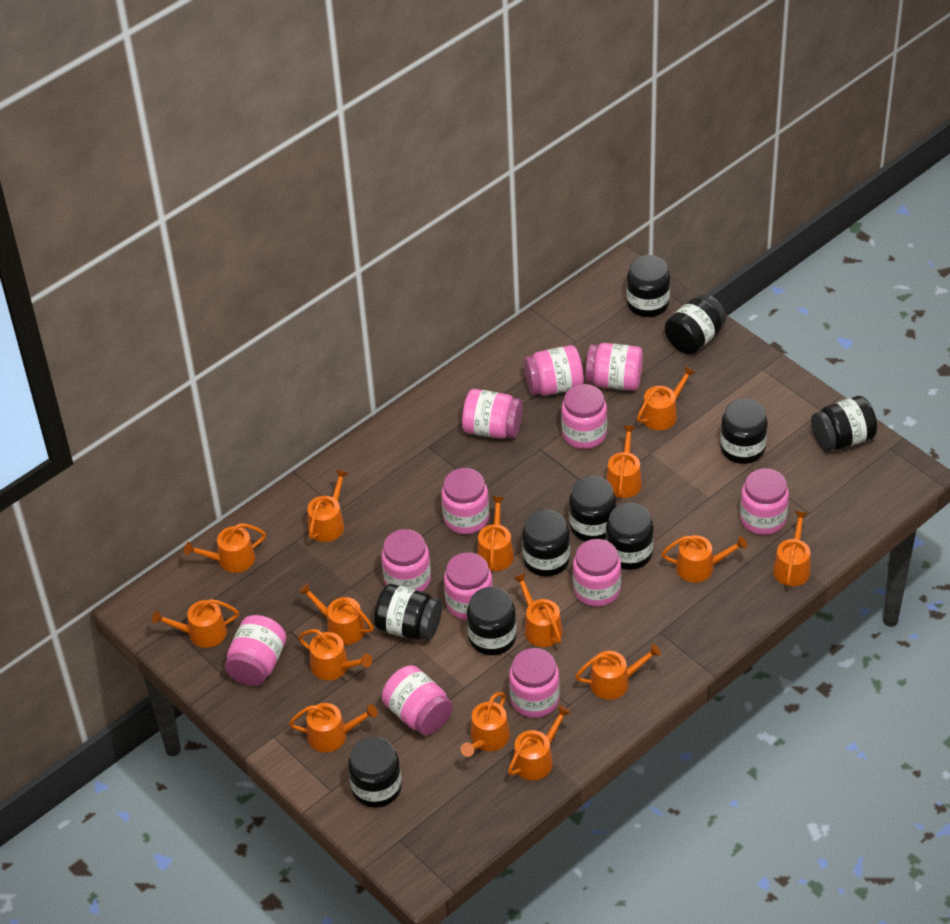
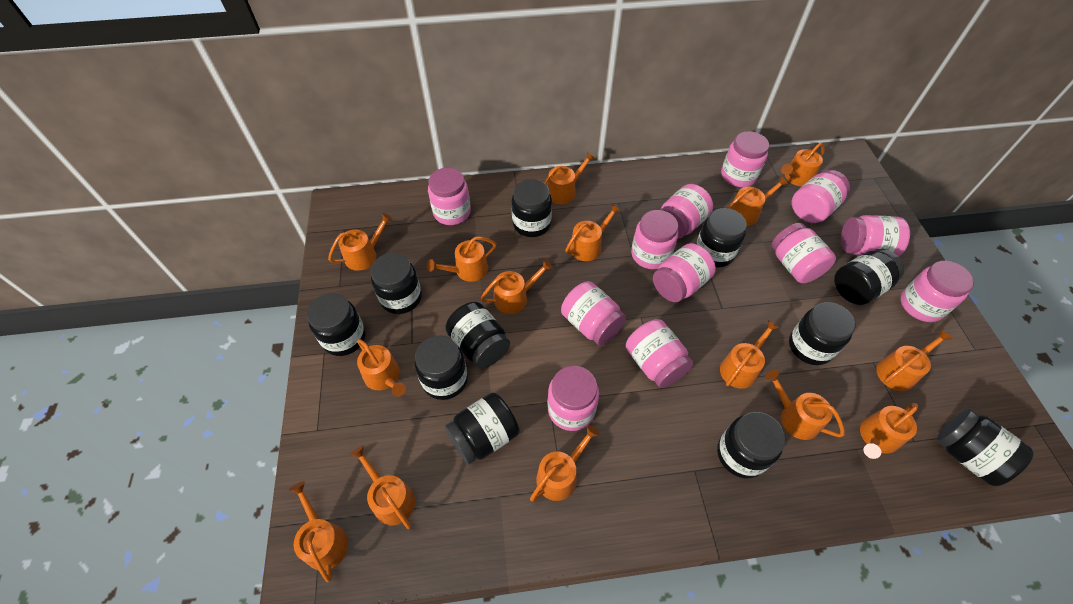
black jar: 10 -> 11

